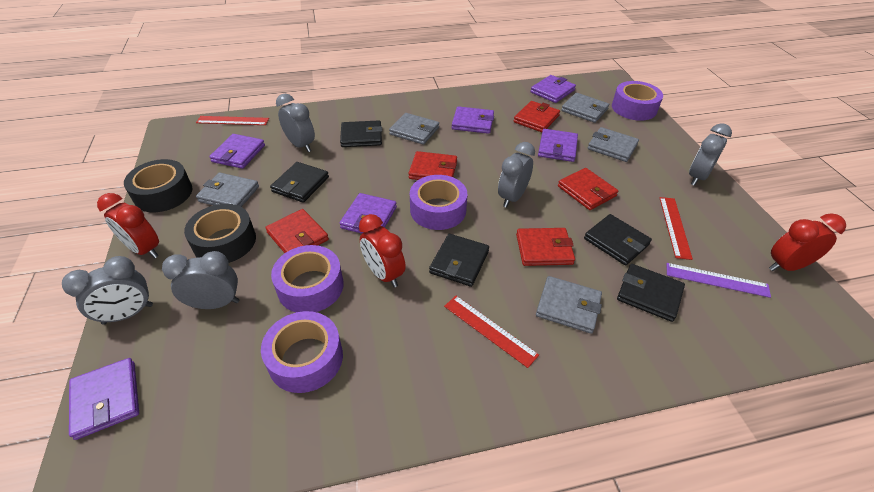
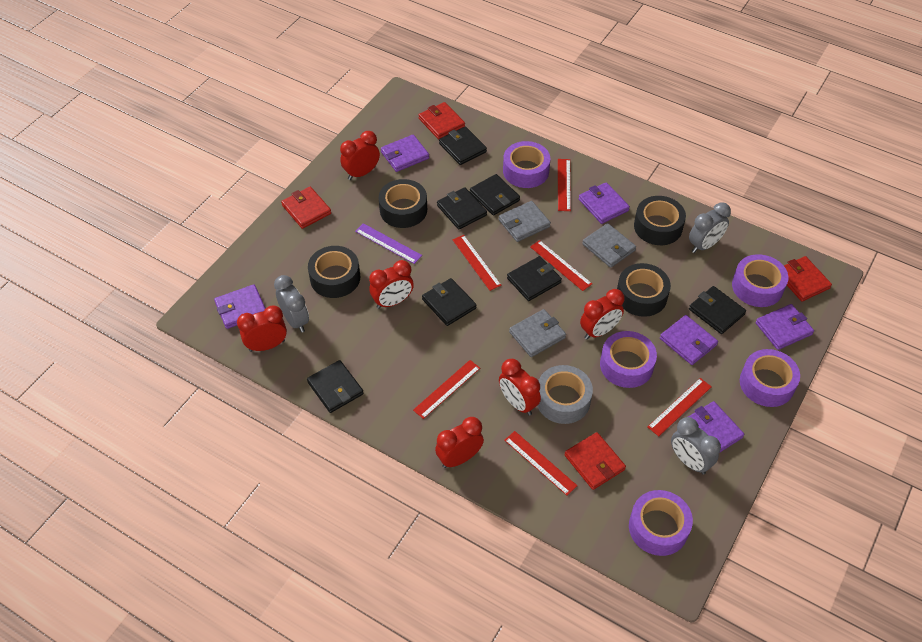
black tape: 2 -> 4
black wallet: 5 -> 7
grey clock: 5 -> 3
grey tape: 0 -> 1
grey wallet: 5 -> 3
purple tape: 4 -> 5
red clock: 3 -> 6
red ruler: 3 -> 6
red wallet: 5 -> 4

